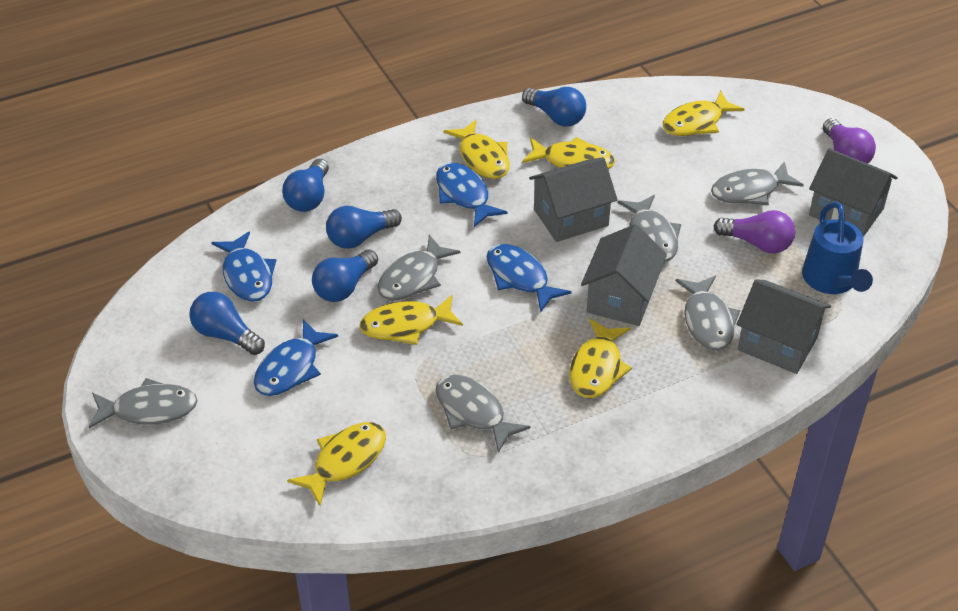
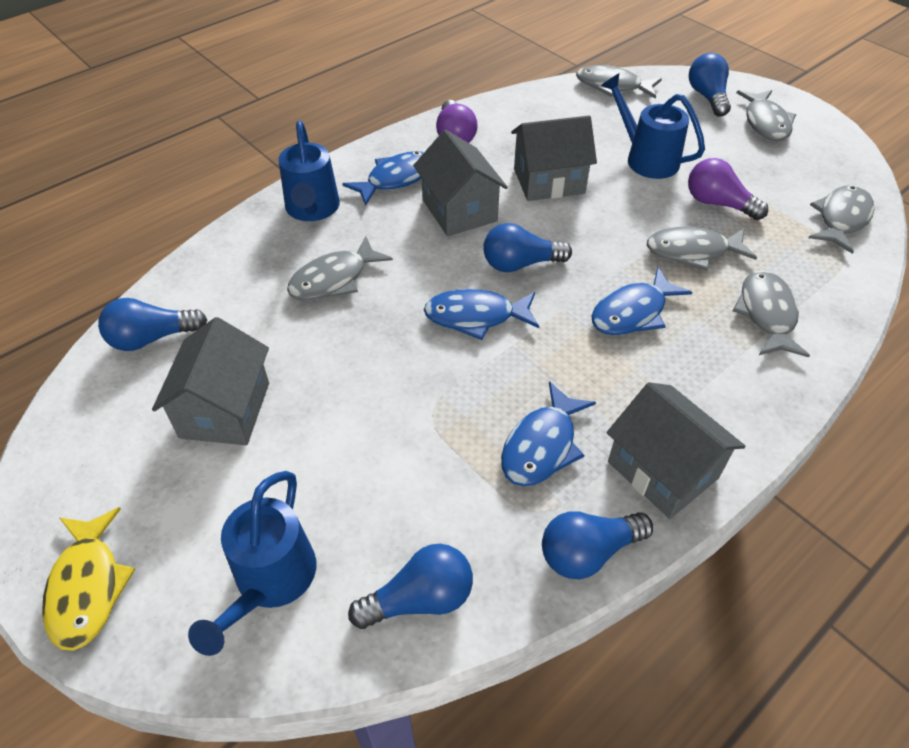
blue watering can: 1 -> 3
yellow fish: 6 -> 1

